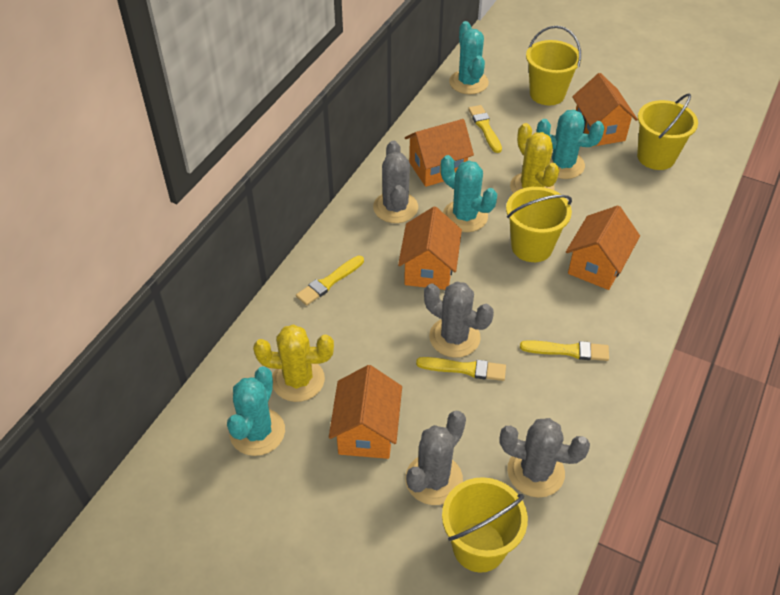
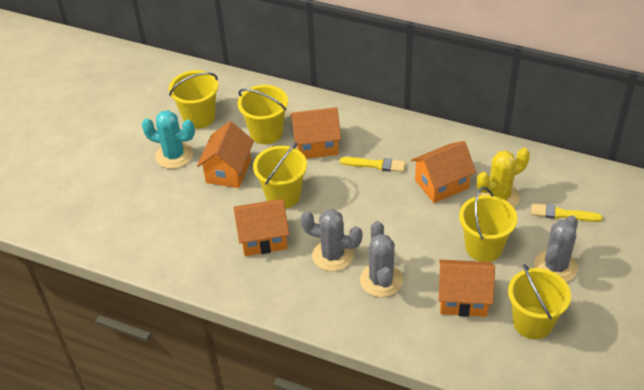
grey cactus: 4 -> 3
turquoise cactus: 4 -> 1
yellow brush: 4 -> 2
yellow bucket: 4 -> 5
yellow cactus: 2 -> 1

